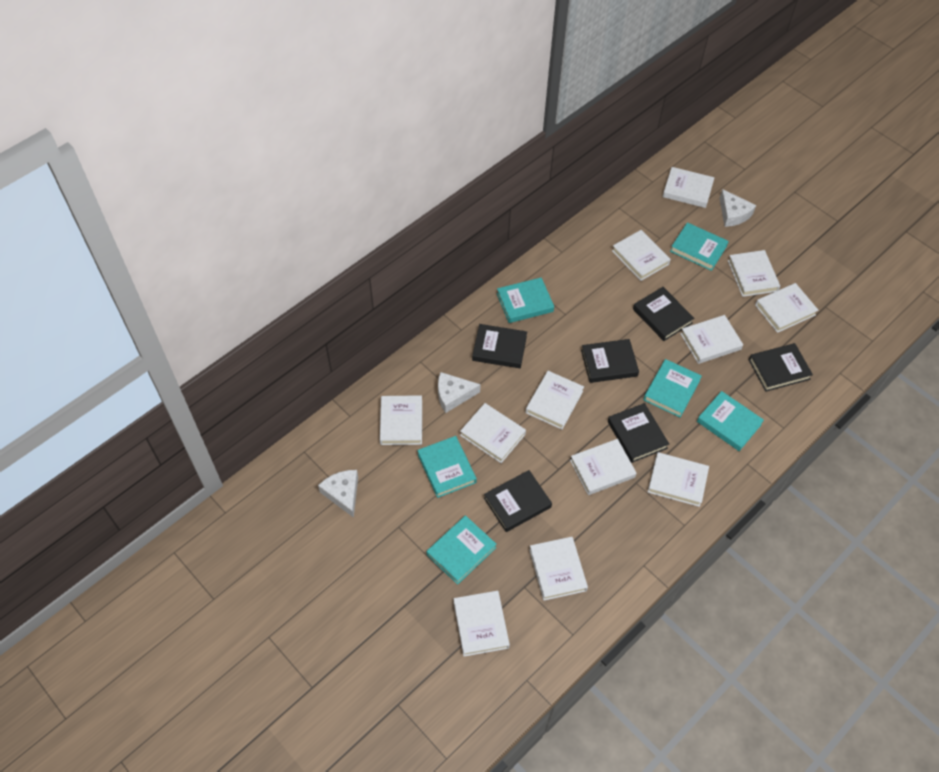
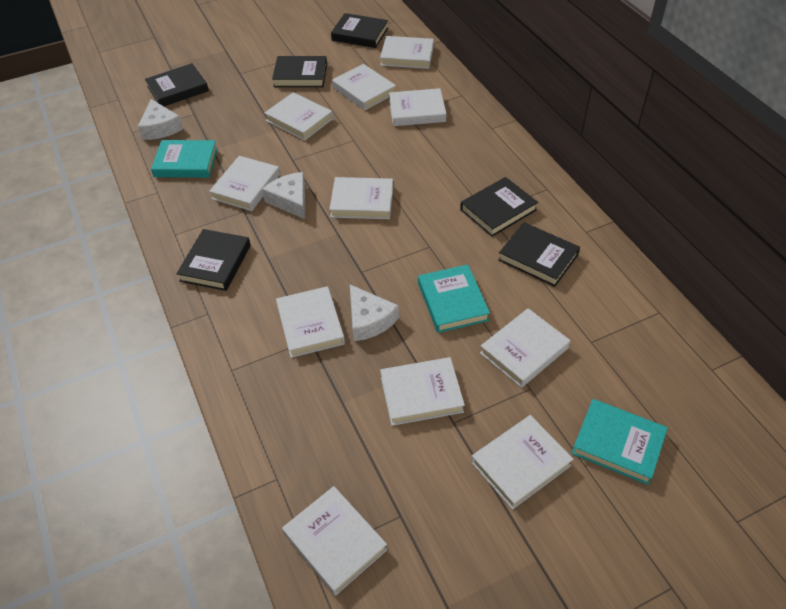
turquoise book: 6 -> 3
white book: 12 -> 11

